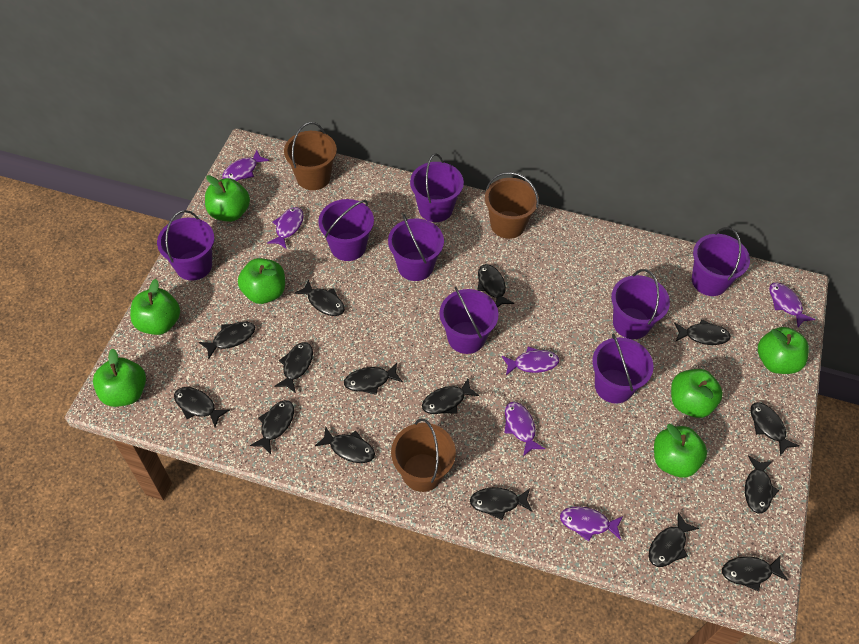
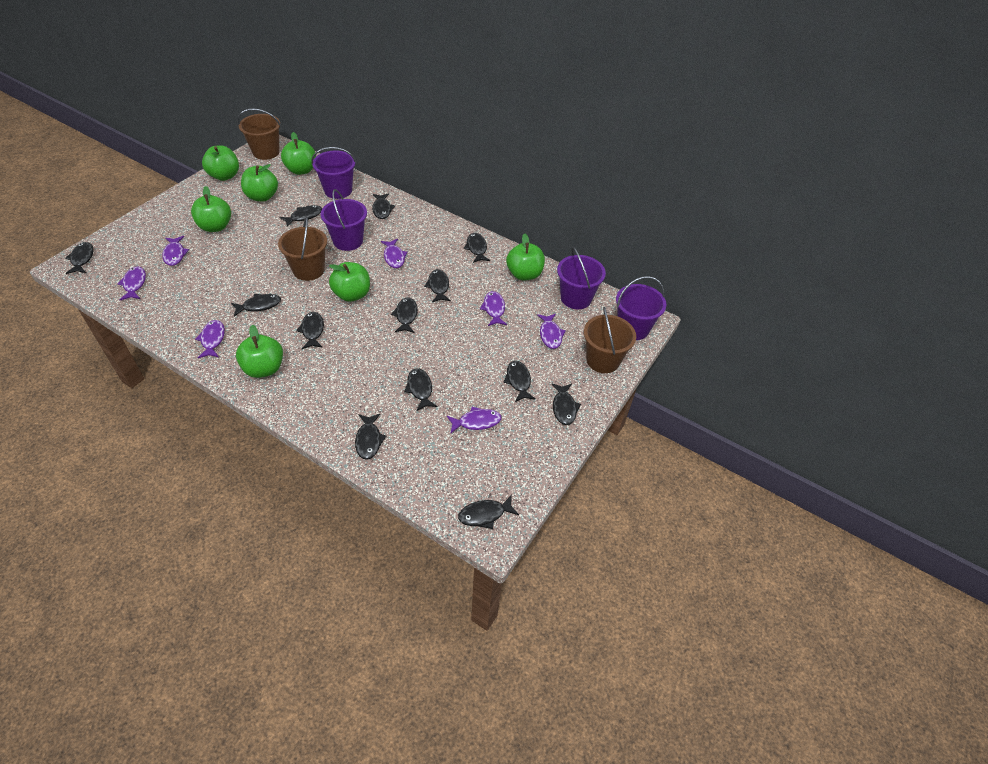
black fish: 15 -> 13
purple bucket: 8 -> 4
purple fish: 6 -> 7

